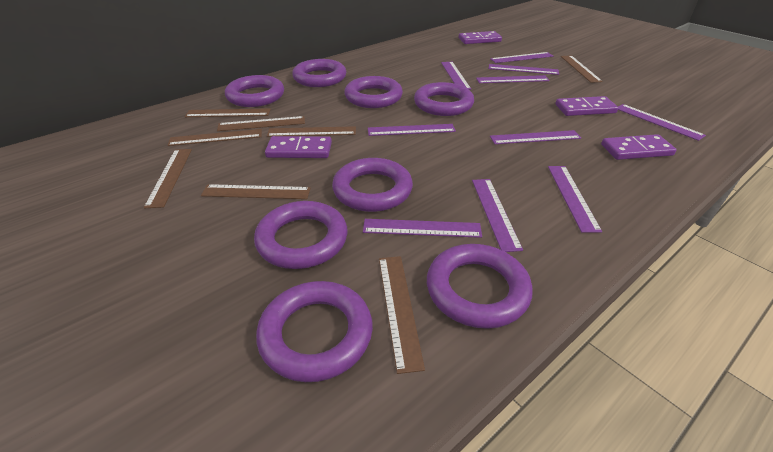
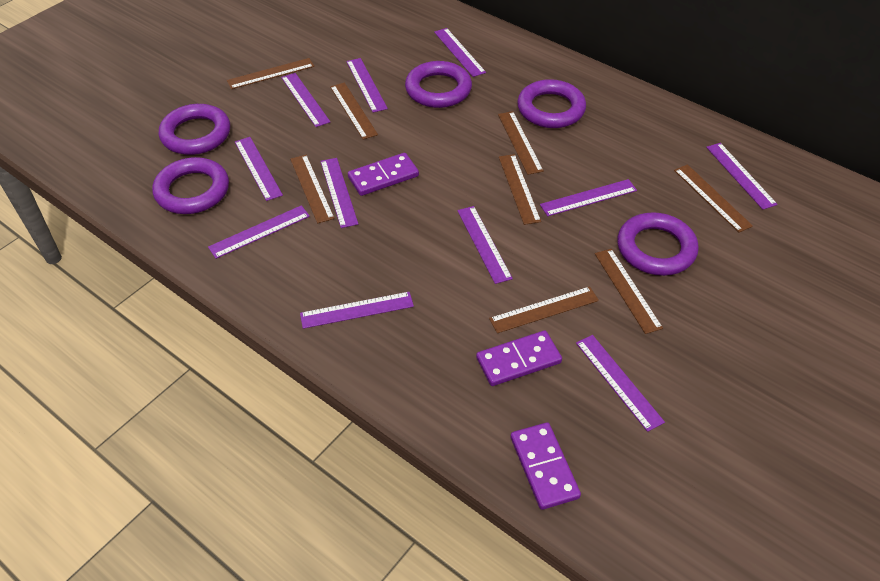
purple domino: 4 -> 3
purple ring: 8 -> 5
purple ruler: 10 -> 11

